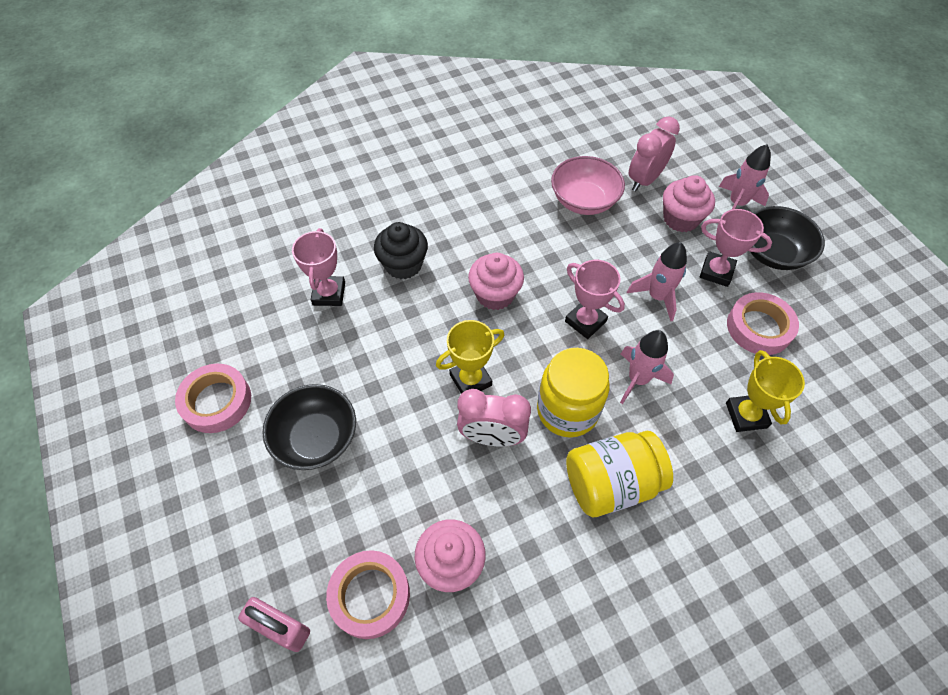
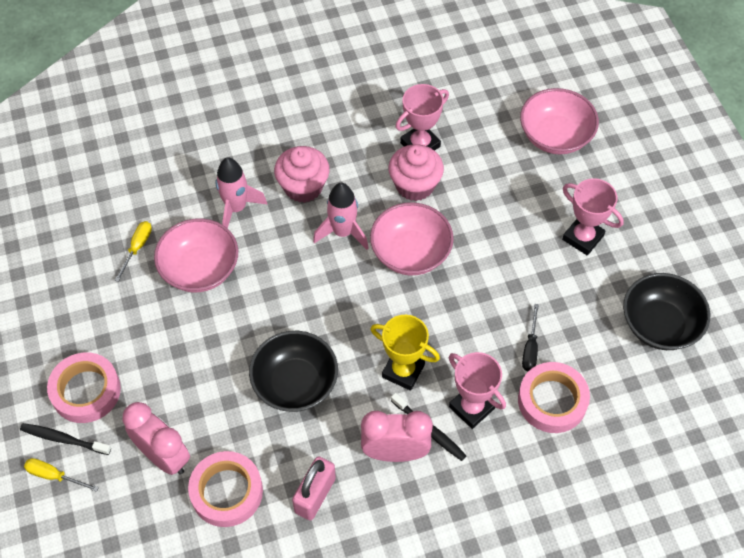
black cupcake: 1 -> 0
black screwdriver: 0 -> 1
black toothbrush: 0 -> 2
pink bowl: 1 -> 3
pink cupcake: 3 -> 2
pink rocket: 3 -> 2
yellow jar: 2 -> 0
yellow screwdriver: 0 -> 2
yellow trophy: 2 -> 1

